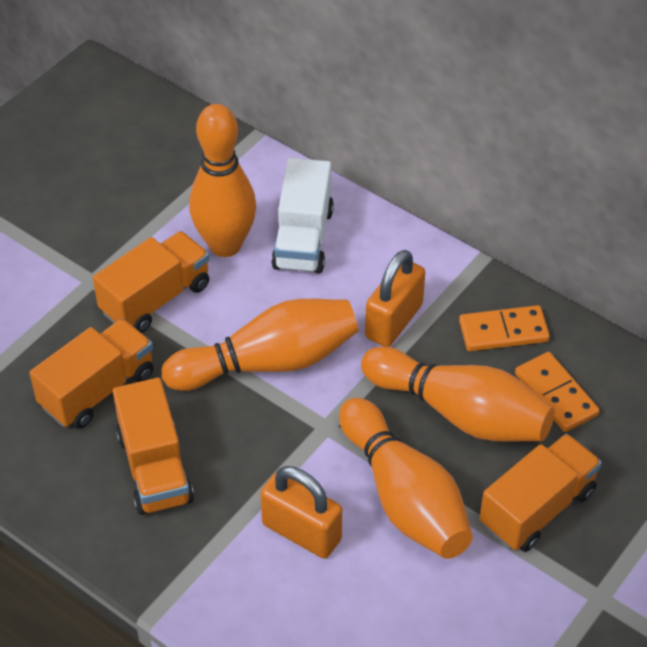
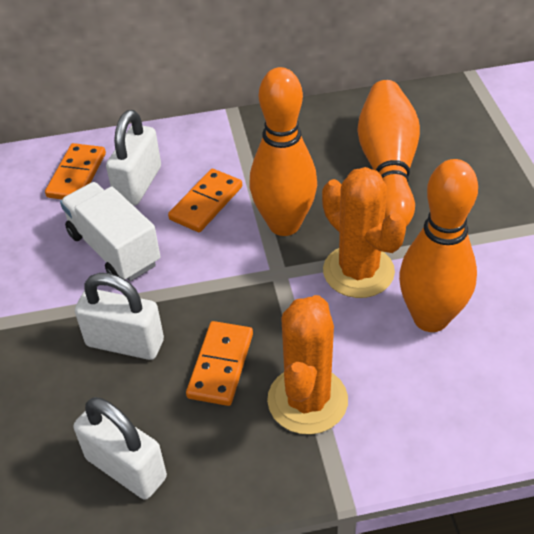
orange bowling pin: 4 -> 3
orange cactus: 0 -> 2
orange domino: 2 -> 3
orange padlock: 2 -> 0
orange truck: 4 -> 0
white padlock: 0 -> 3

